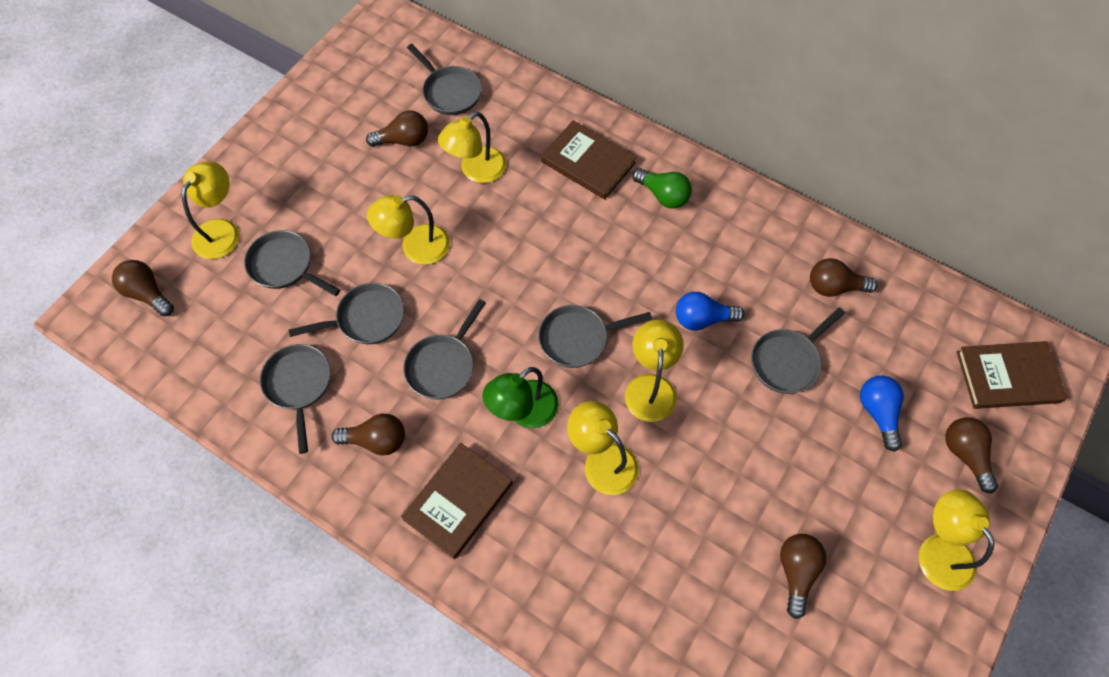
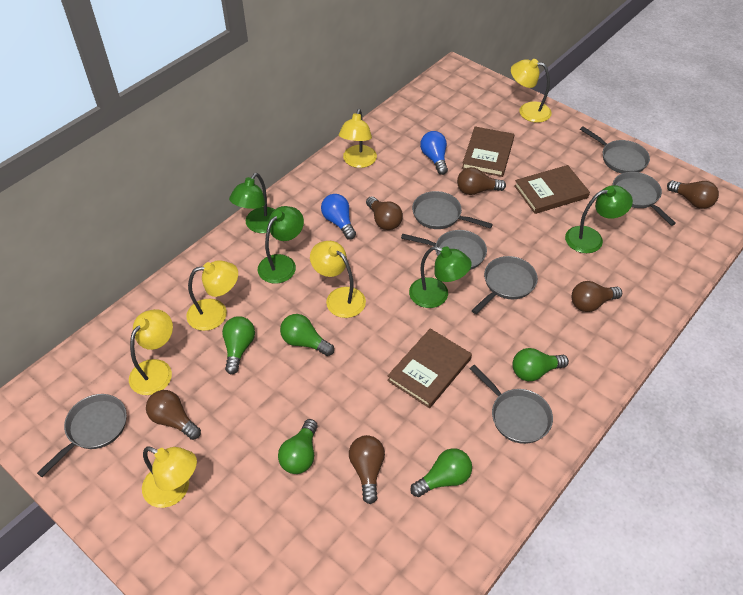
green lamp: 1 -> 4
green light bulb: 1 -> 5

